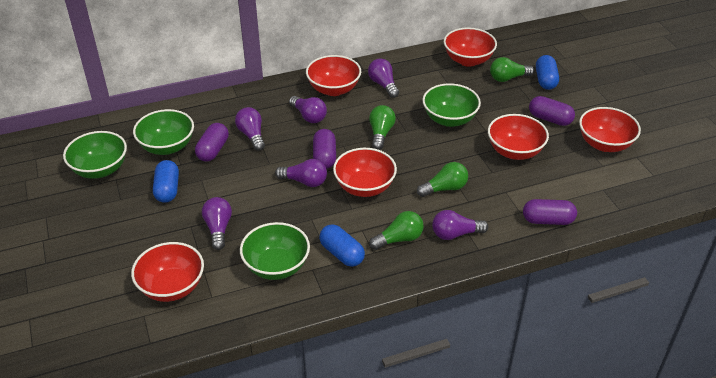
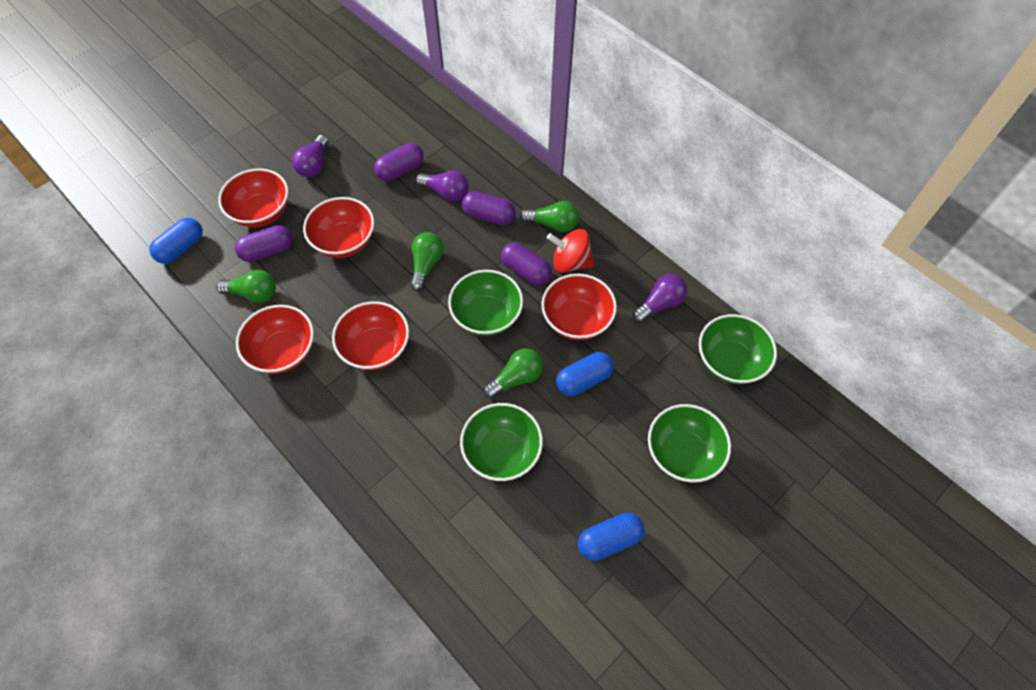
purple light bulb: 6 -> 3
red bowl: 6 -> 5
red spinning top: 0 -> 1

